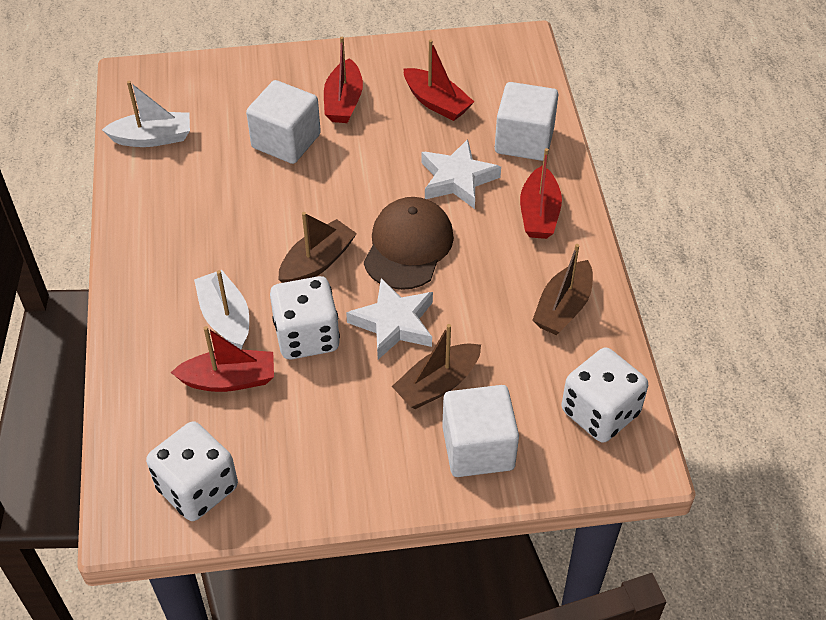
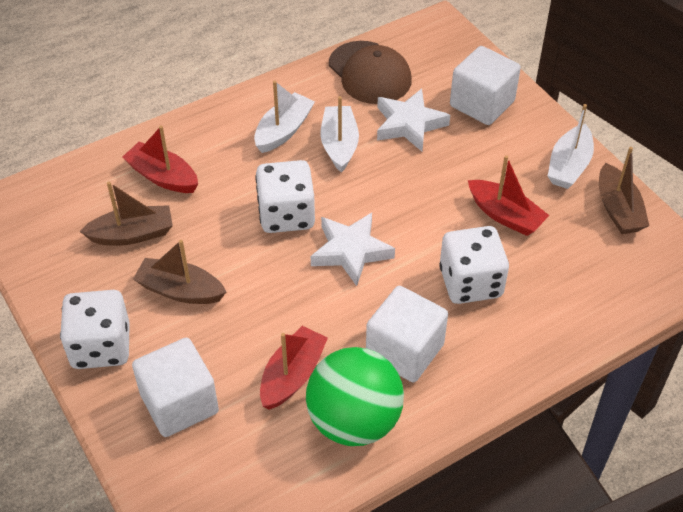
green ball: 0 -> 1
red boat: 4 -> 3
white boat: 2 -> 3

